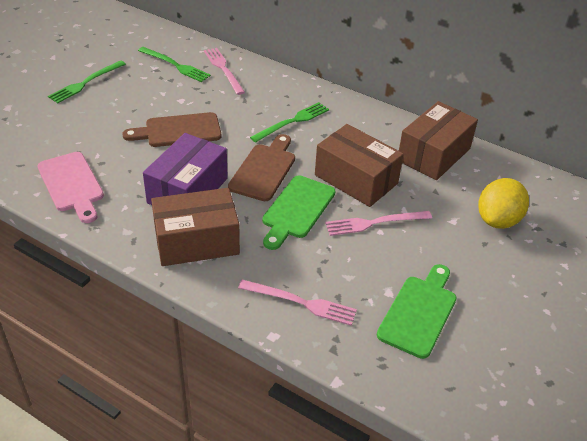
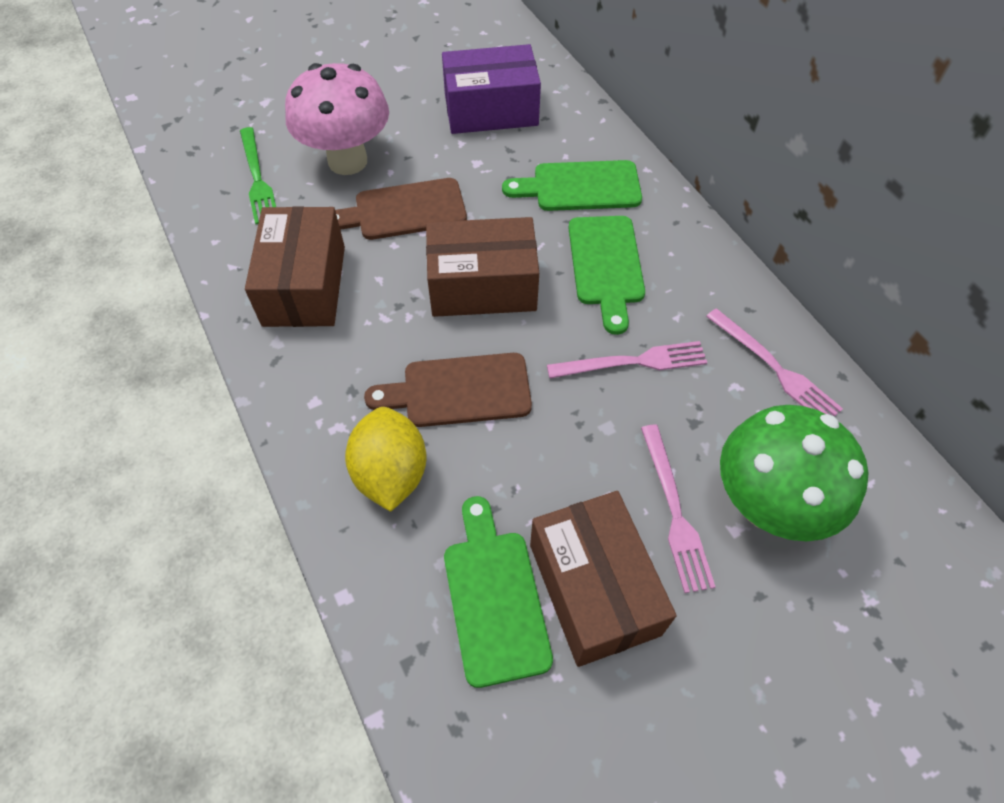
green cutting board: 2 -> 3
green fork: 3 -> 1
green mushroom: 0 -> 1
pink cutting board: 1 -> 0
pink mushroom: 0 -> 1

